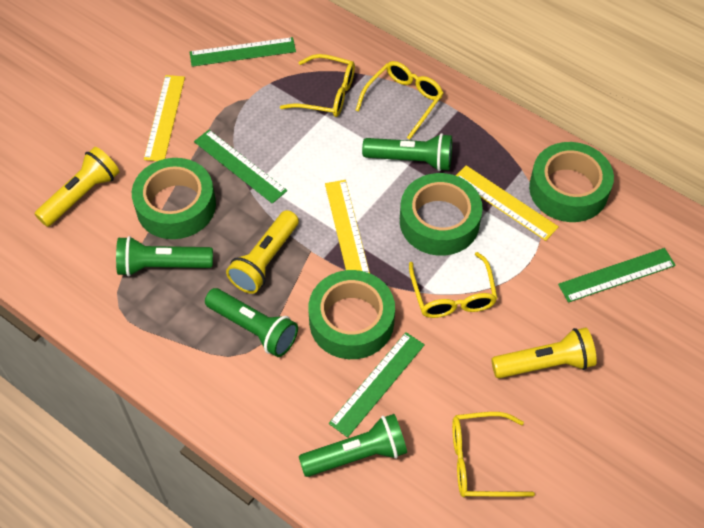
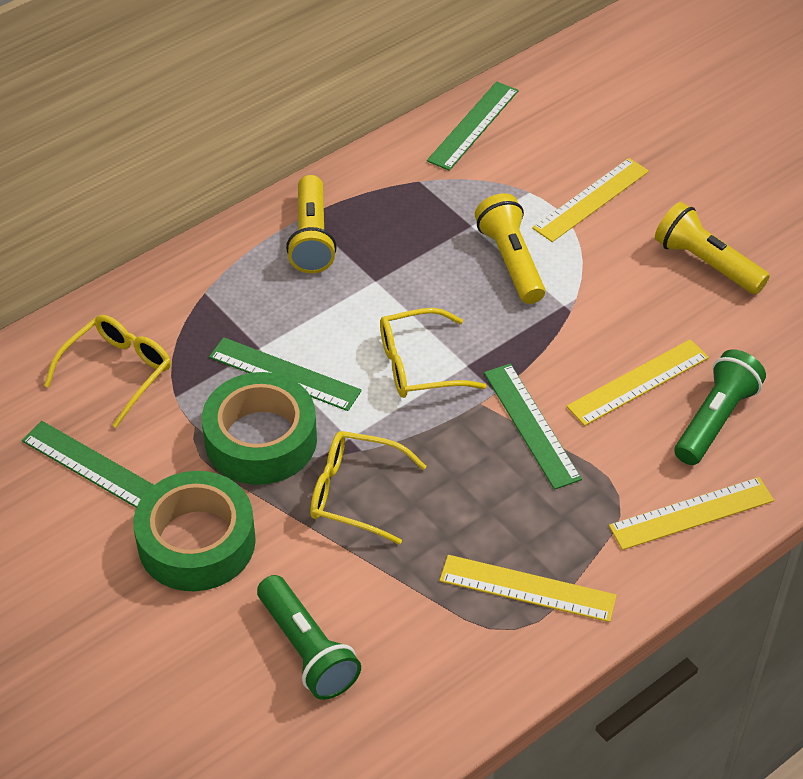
green flashlight: 4 -> 2
green tape: 4 -> 2
yellow glasses: 4 -> 3
yellow ruler: 3 -> 4

